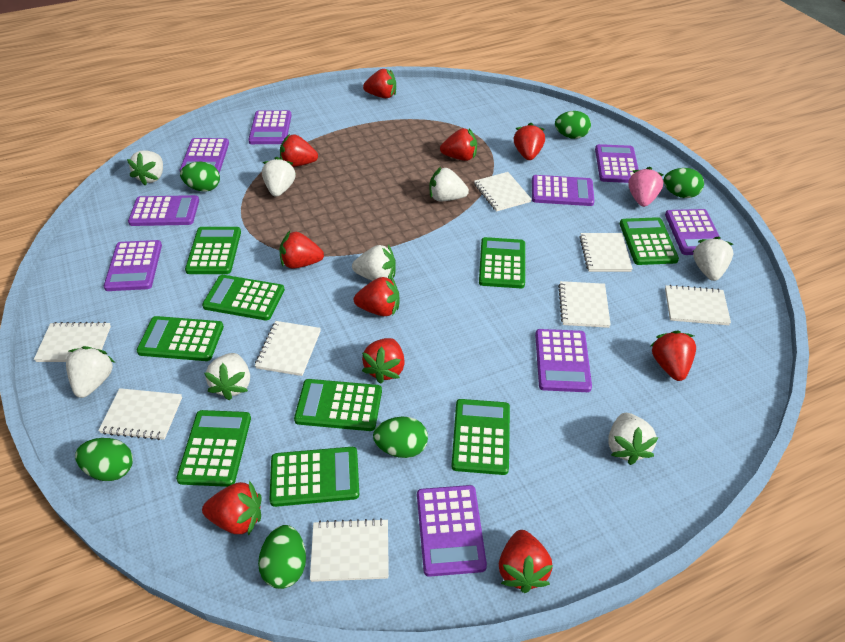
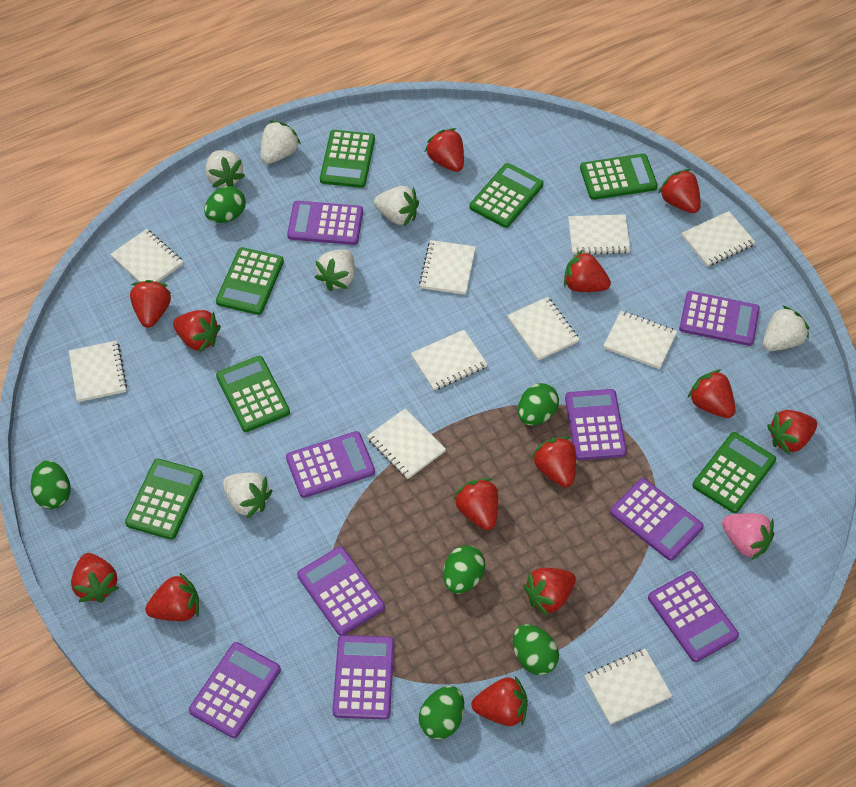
green calculator: 9 -> 7
red strawberry: 10 -> 13
white notebook: 8 -> 10
white strawberry: 8 -> 6

